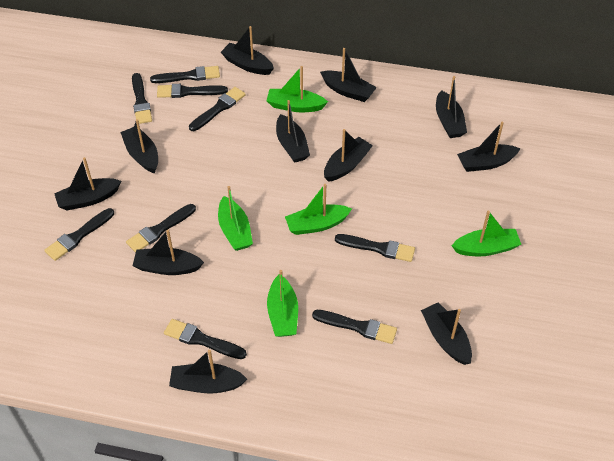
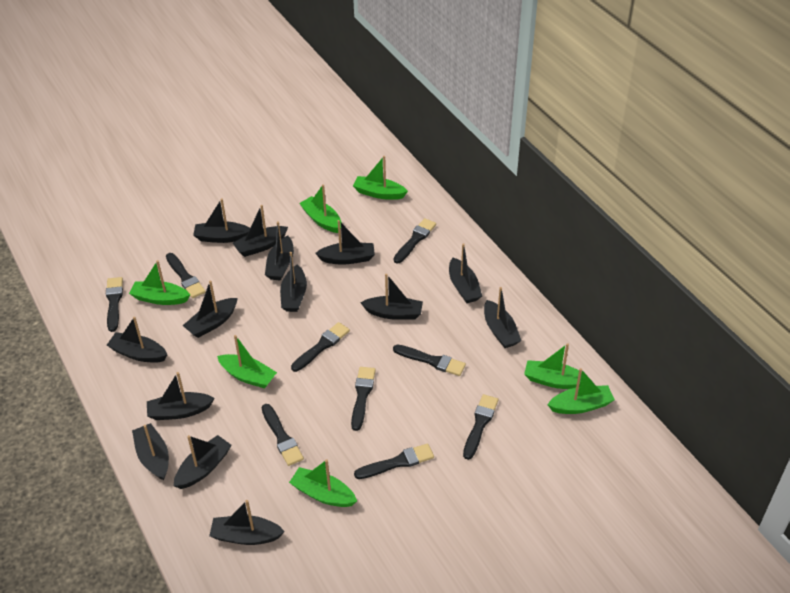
black boat: 11 -> 14
green boat: 5 -> 7

